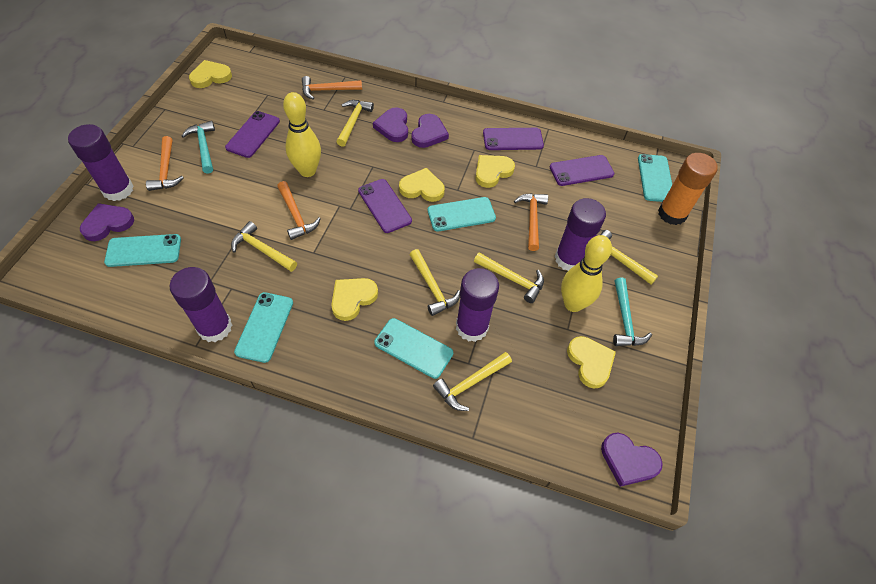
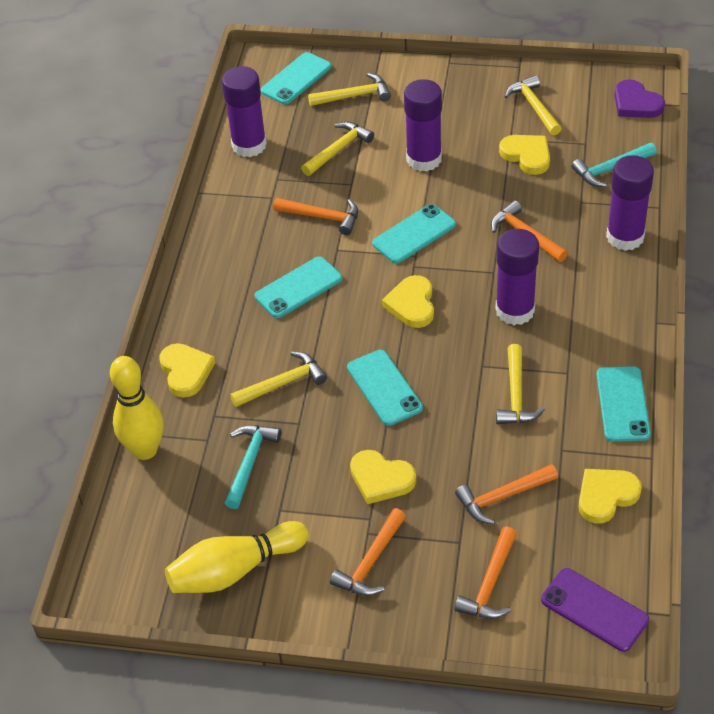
orange glue stick: 1 -> 0
orange hammer: 4 -> 5
purple heart: 4 -> 1
purple phone: 4 -> 1
yellow hammer: 6 -> 5

